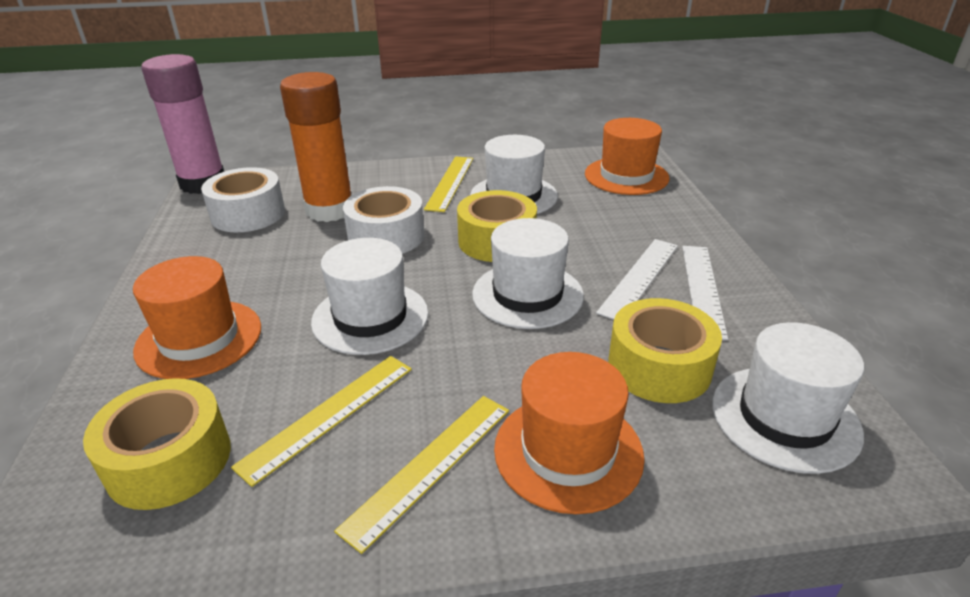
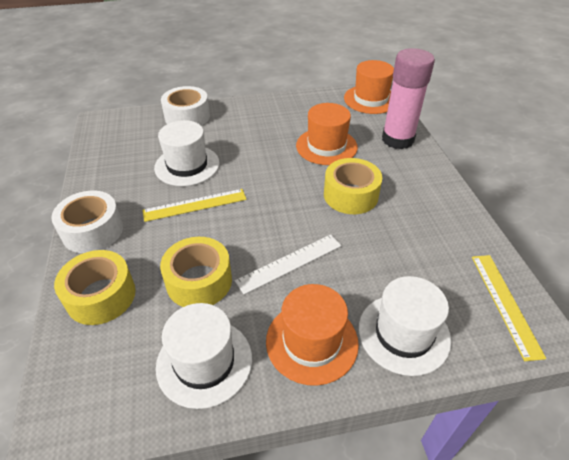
orange glue stick: 1 -> 0
white hat: 4 -> 3
white ruler: 2 -> 1
yellow ruler: 3 -> 2

